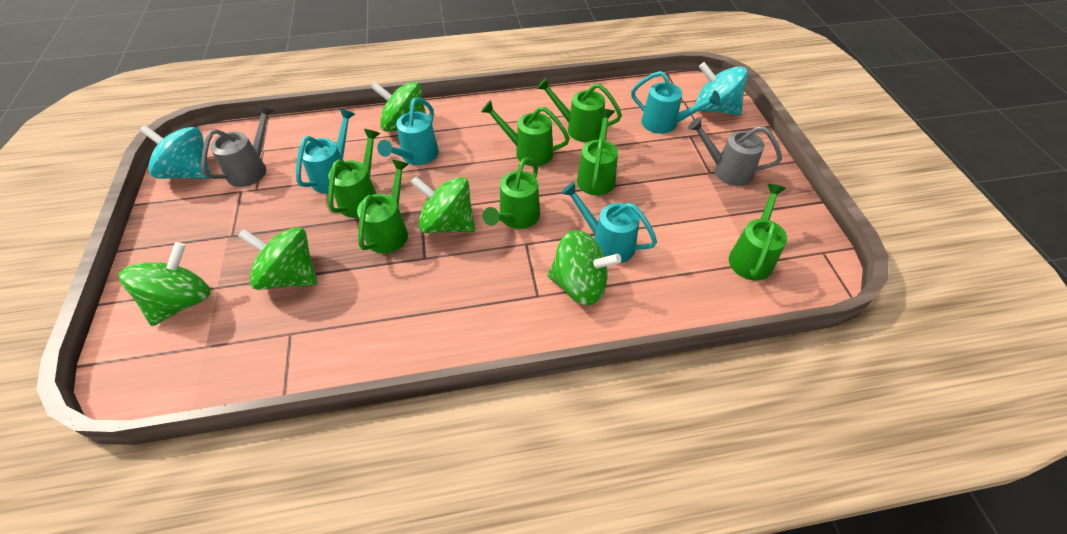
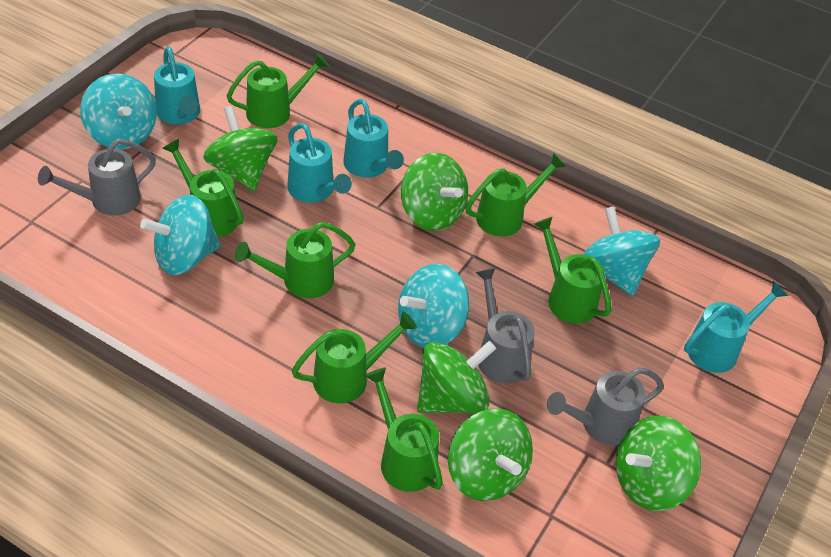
grey watering can: 2 -> 3
turquoise spinning top: 2 -> 4

